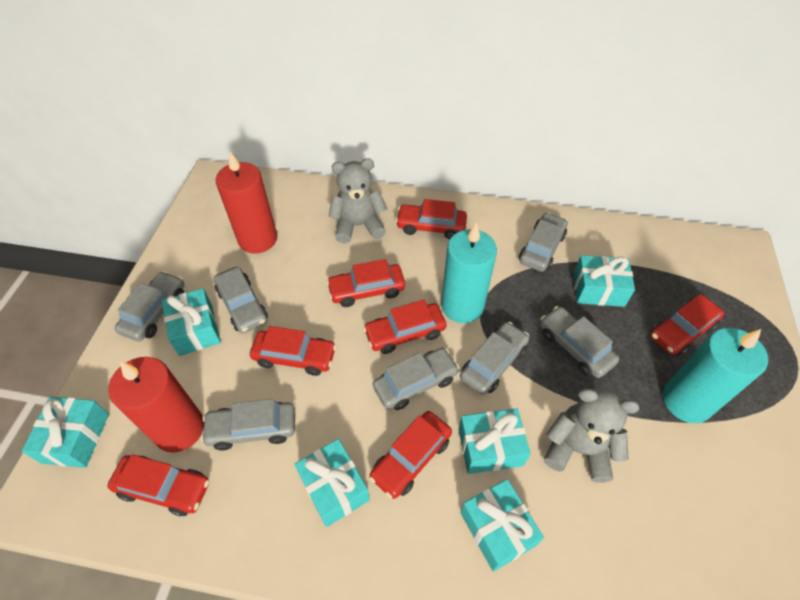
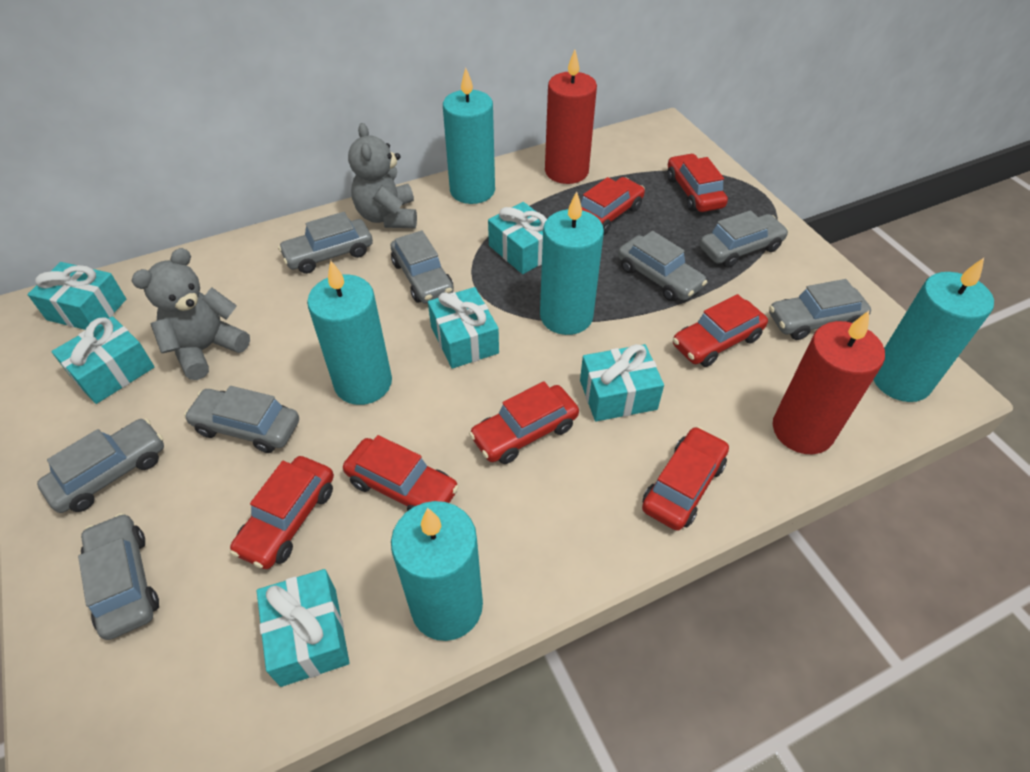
grey car: 7 -> 8
turquoise candle: 2 -> 5

